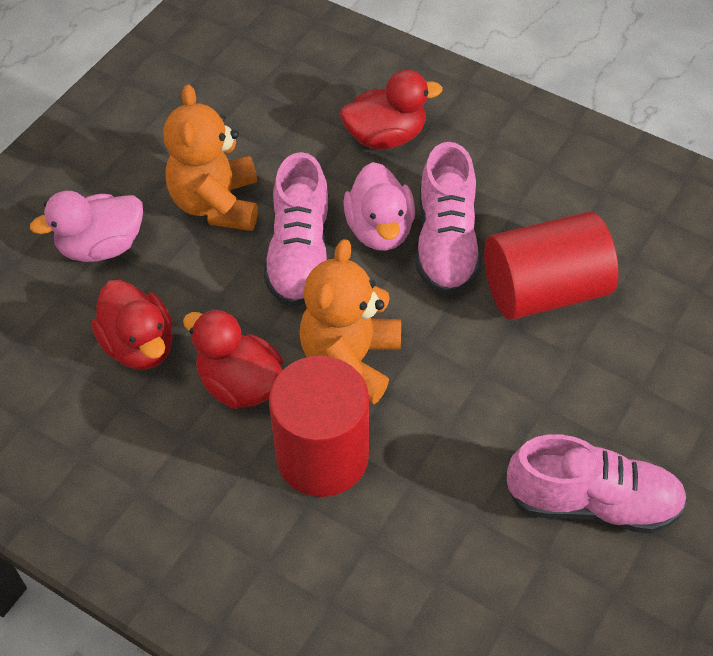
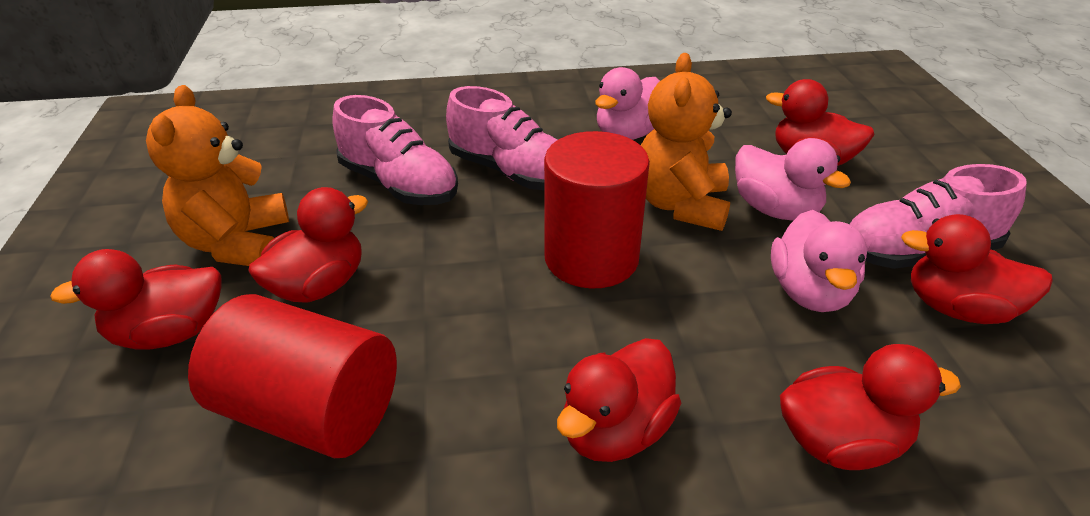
pink duck: 2 -> 3
red duck: 3 -> 6

